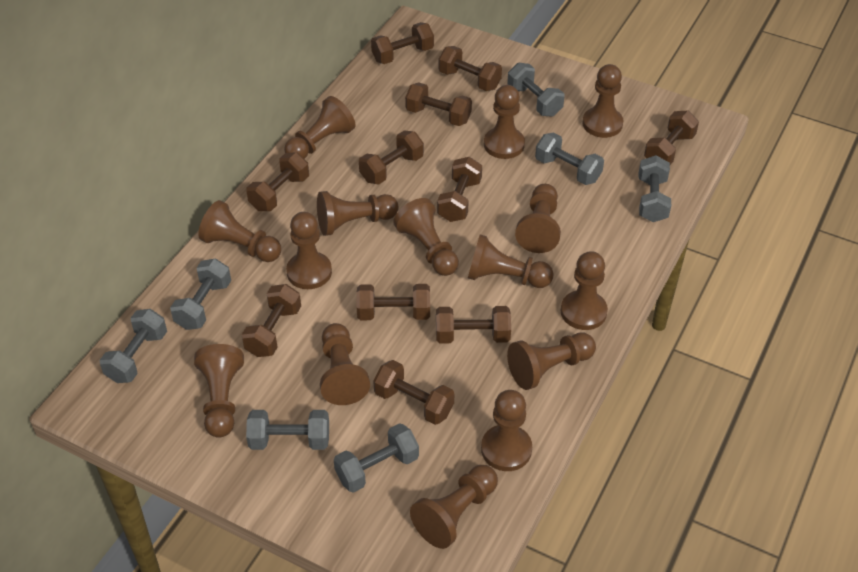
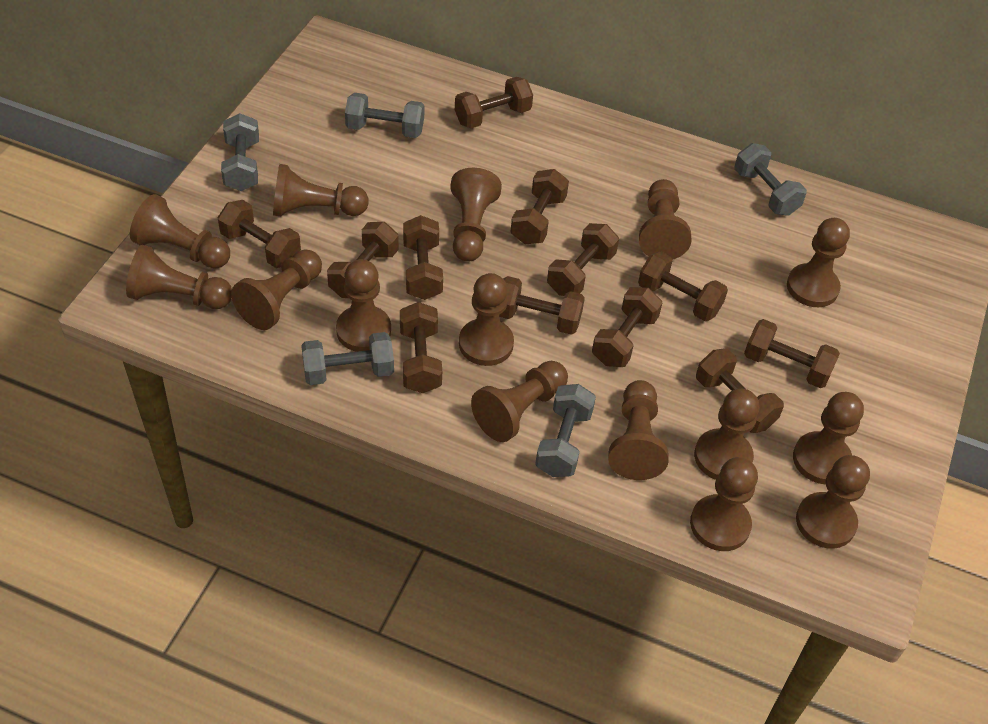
brown dumbbell: 11 -> 12
grey dumbbell: 7 -> 5

